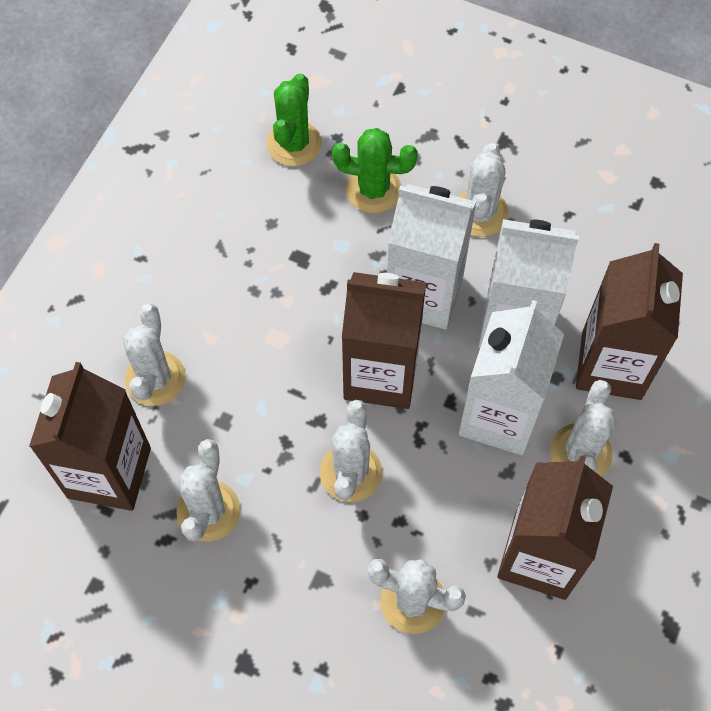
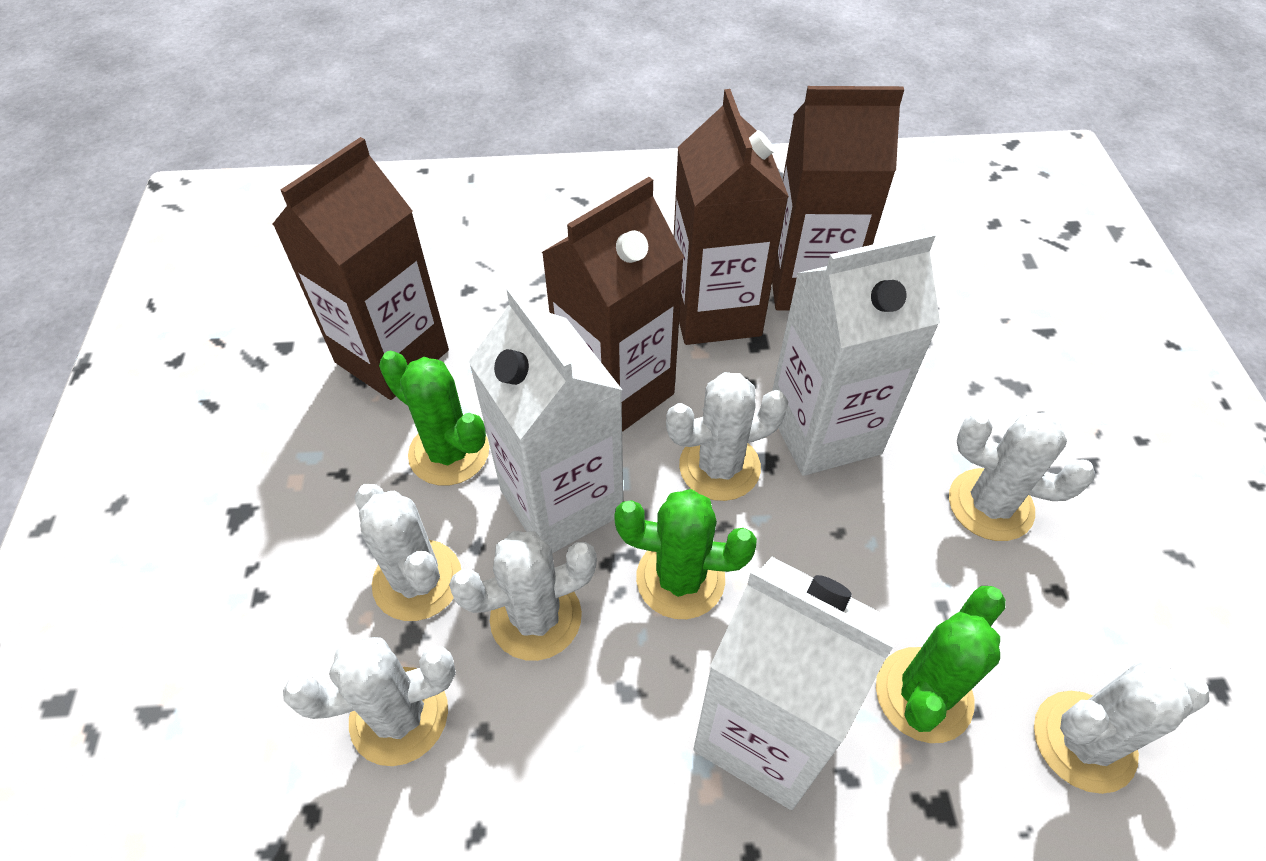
green cactus: 2 -> 3

